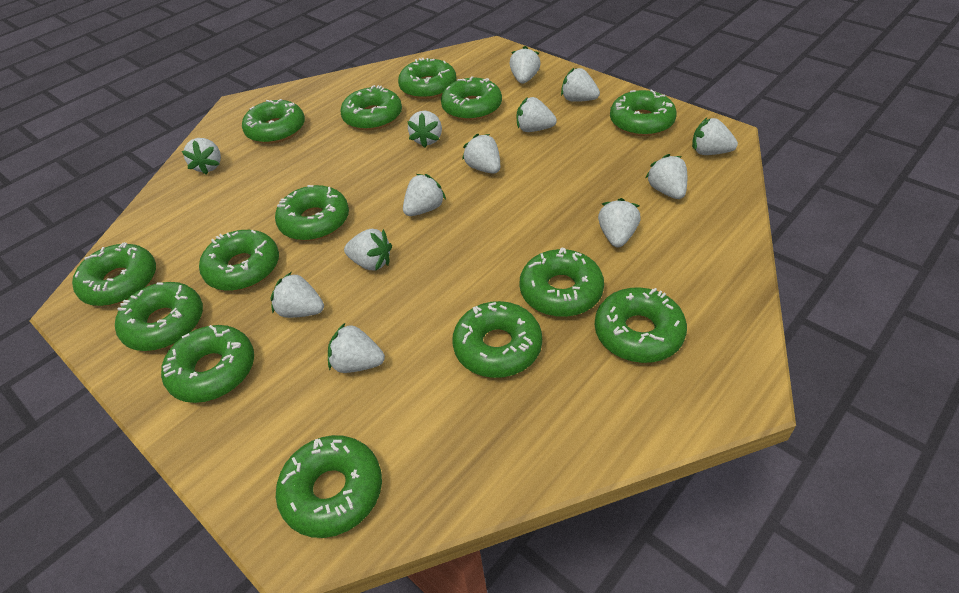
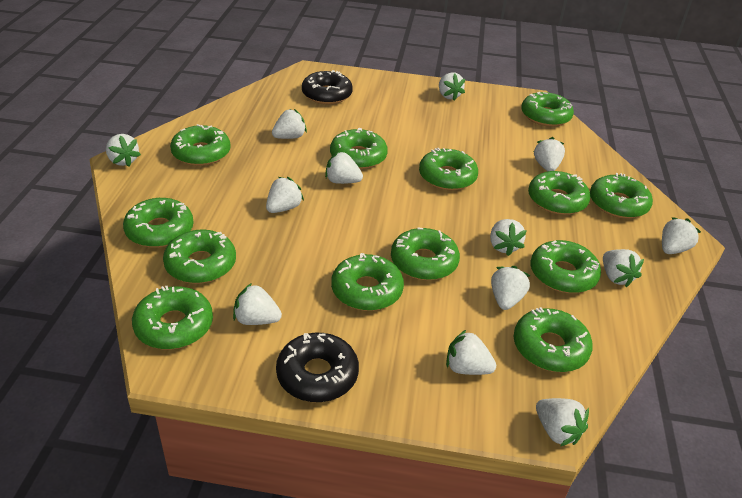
black donut: 0 -> 2
green donut: 14 -> 13

